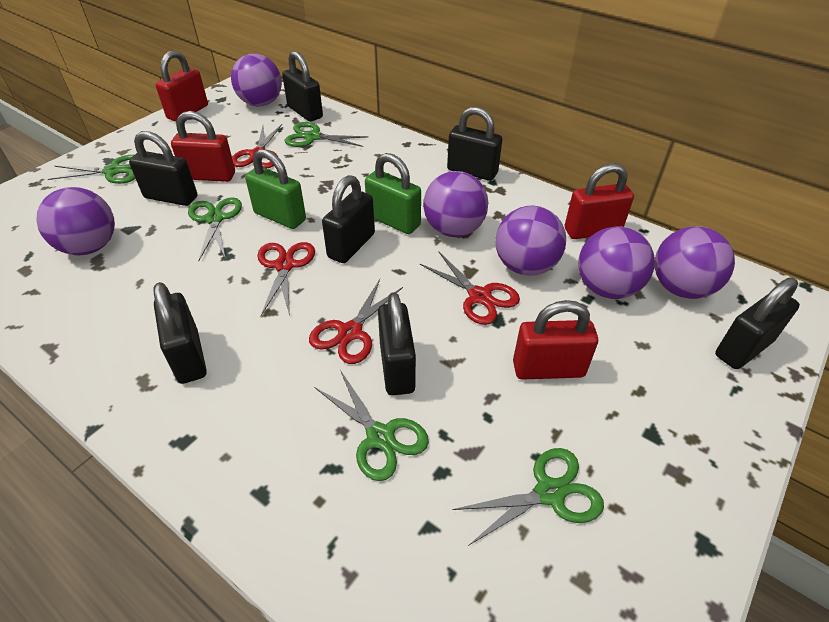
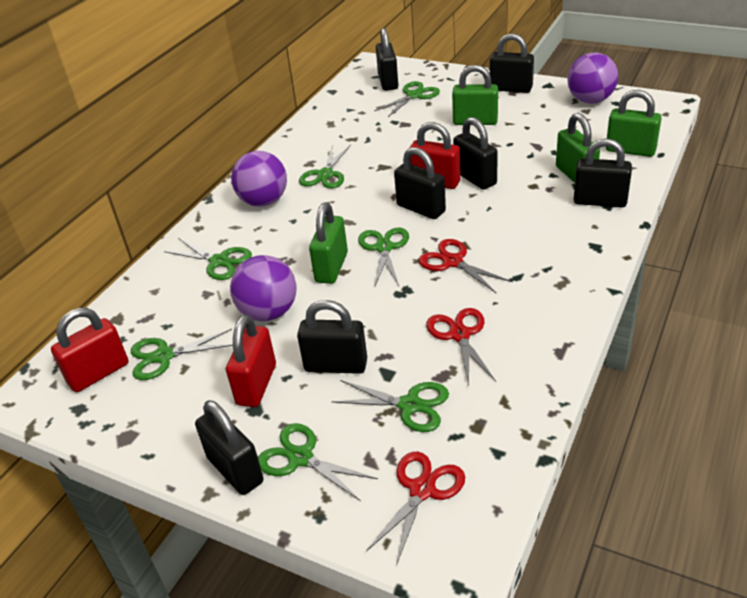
green padlock: 2 -> 4
green scissors: 5 -> 7
purple ball: 6 -> 3
red padlock: 4 -> 3
red scissors: 4 -> 3

